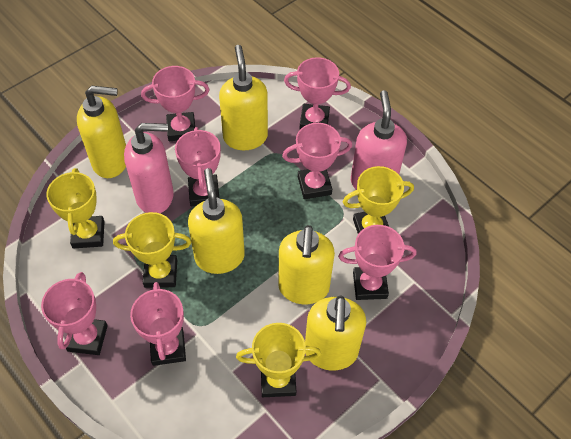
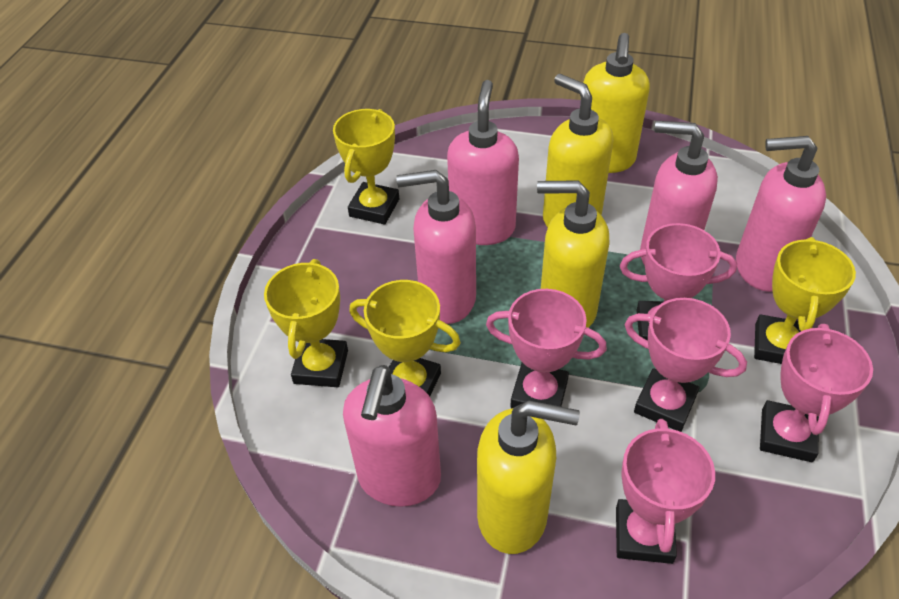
pink soap dispenser: 2 -> 5
pink trophy: 7 -> 5
yellow soap dispenser: 5 -> 4

